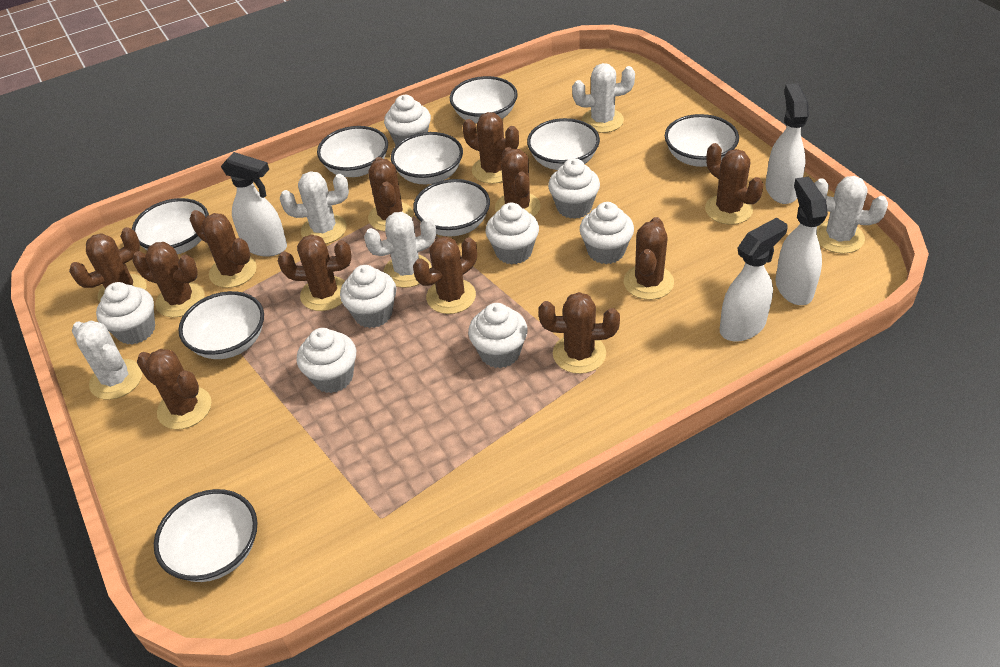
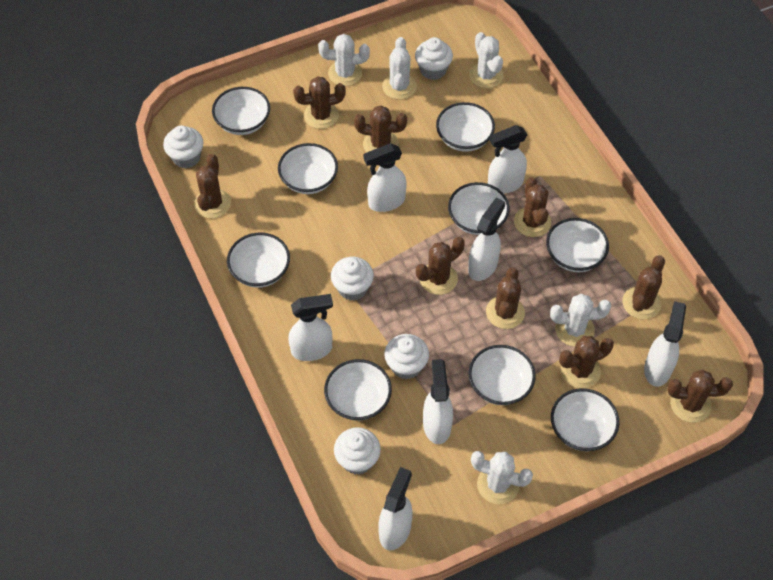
brown cactus: 12 -> 9
white cupcake: 8 -> 5
white spray bottle: 4 -> 7

